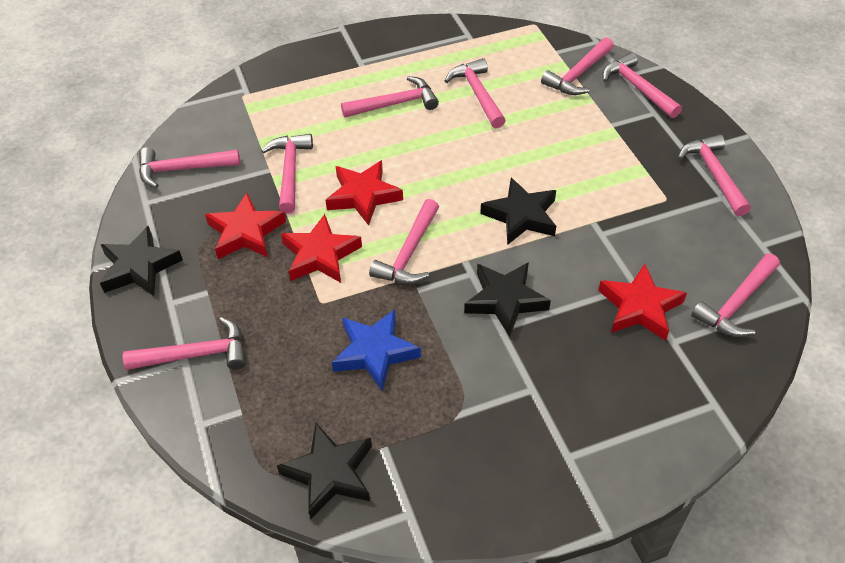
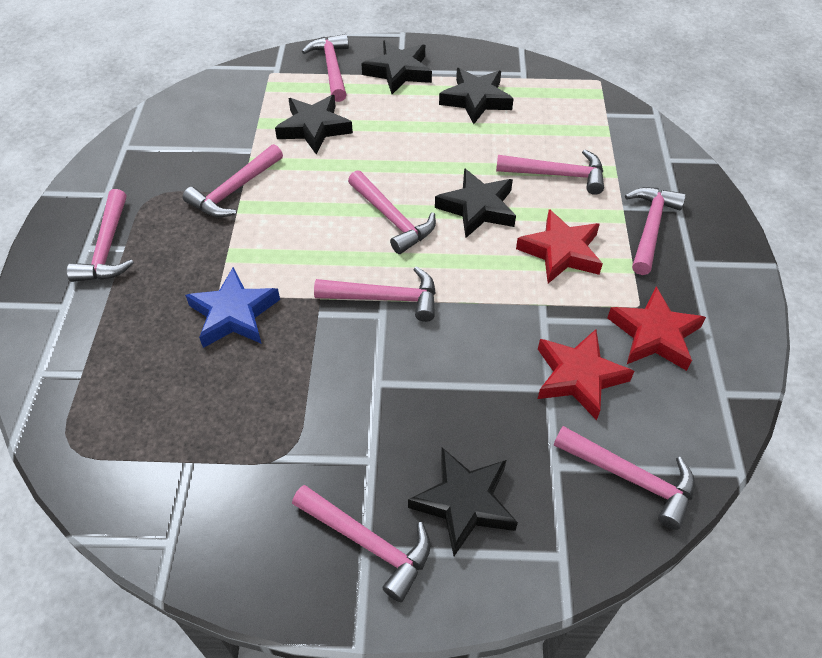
black star: 4 -> 5
pink hammer: 10 -> 9
red star: 4 -> 3

